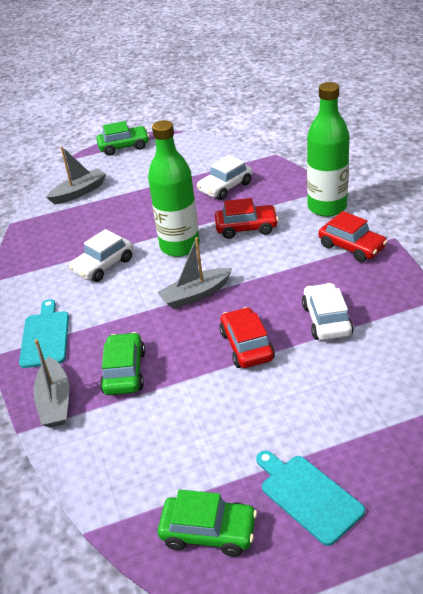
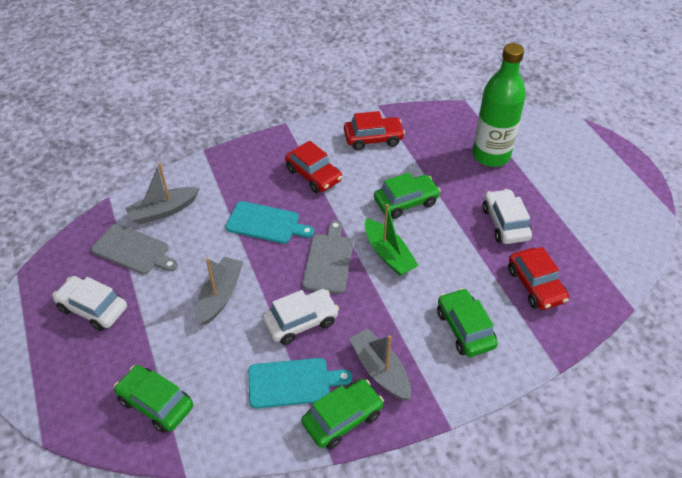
green boat: 0 -> 1
green bottle: 2 -> 1
green car: 3 -> 4
grey cutting board: 0 -> 2

